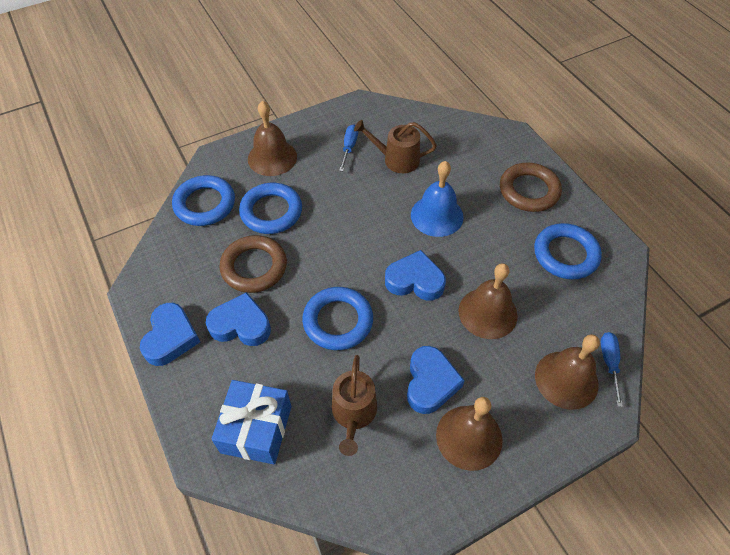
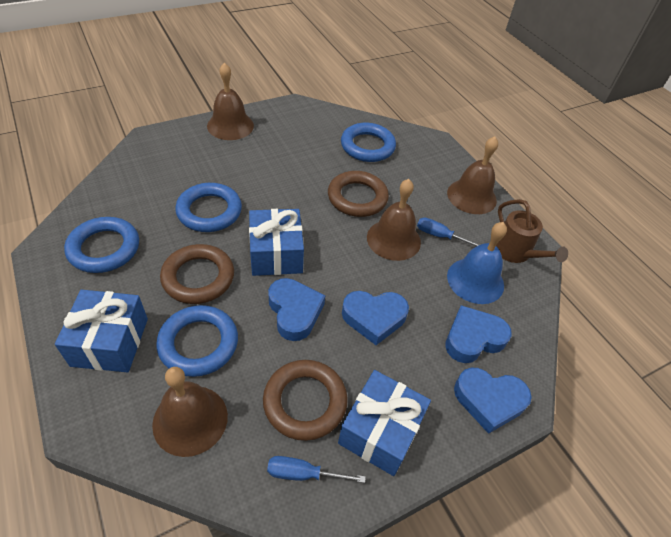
blue gift: 1 -> 3
brown ring: 2 -> 3
brown watering can: 2 -> 1

